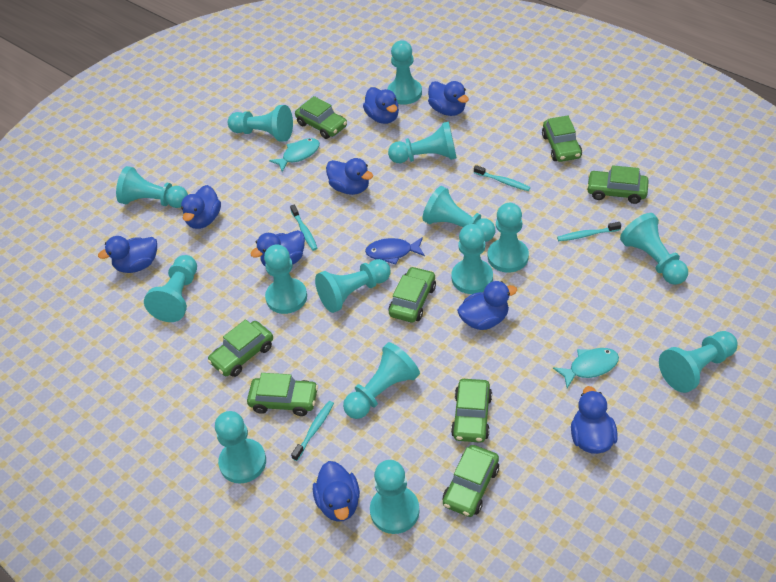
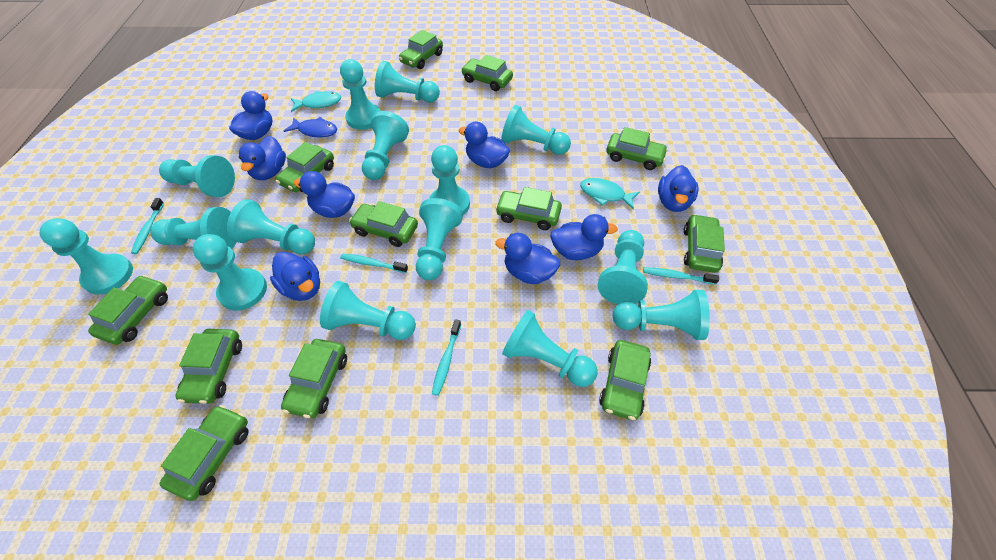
blue duck: 9 -> 8
green car: 8 -> 12

